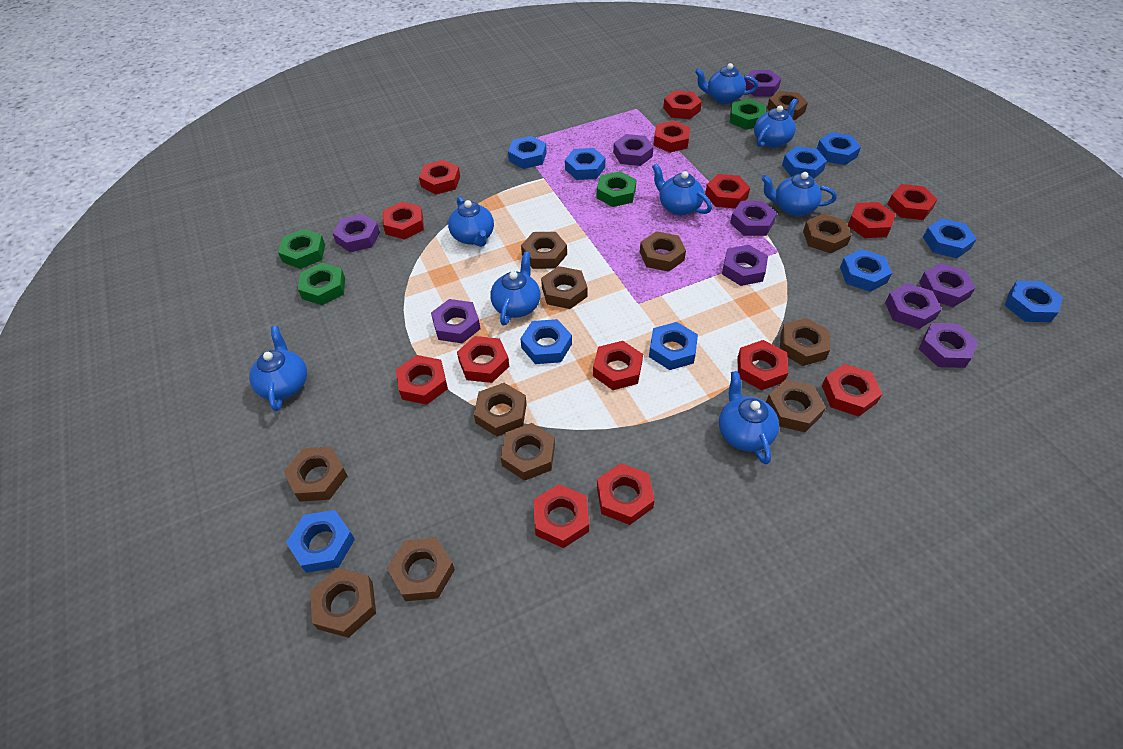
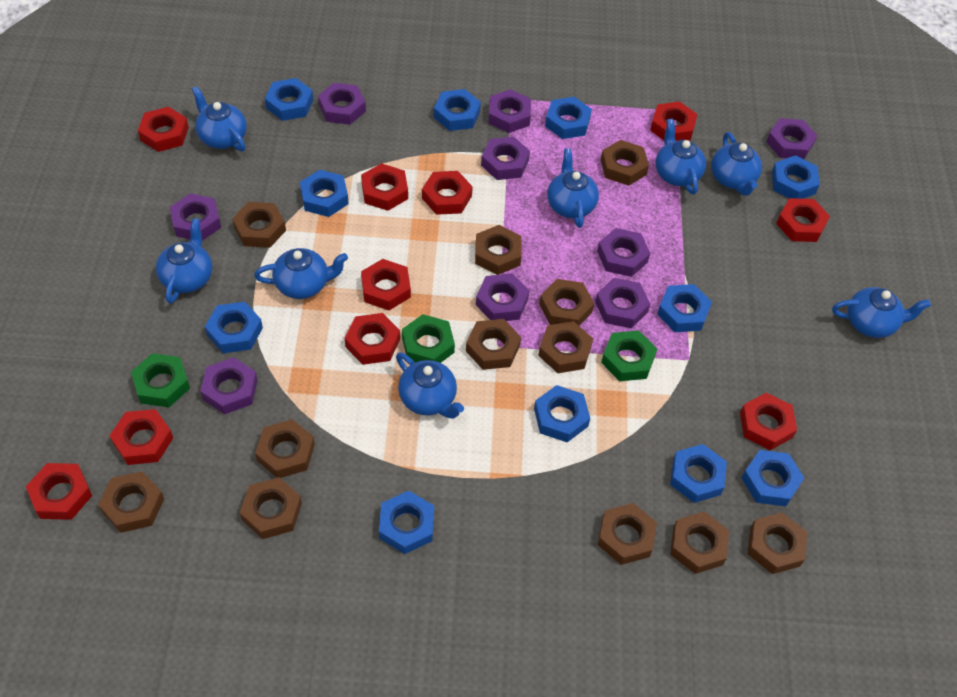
blue nut: 10 -> 11
green nut: 4 -> 3
red nut: 14 -> 10

